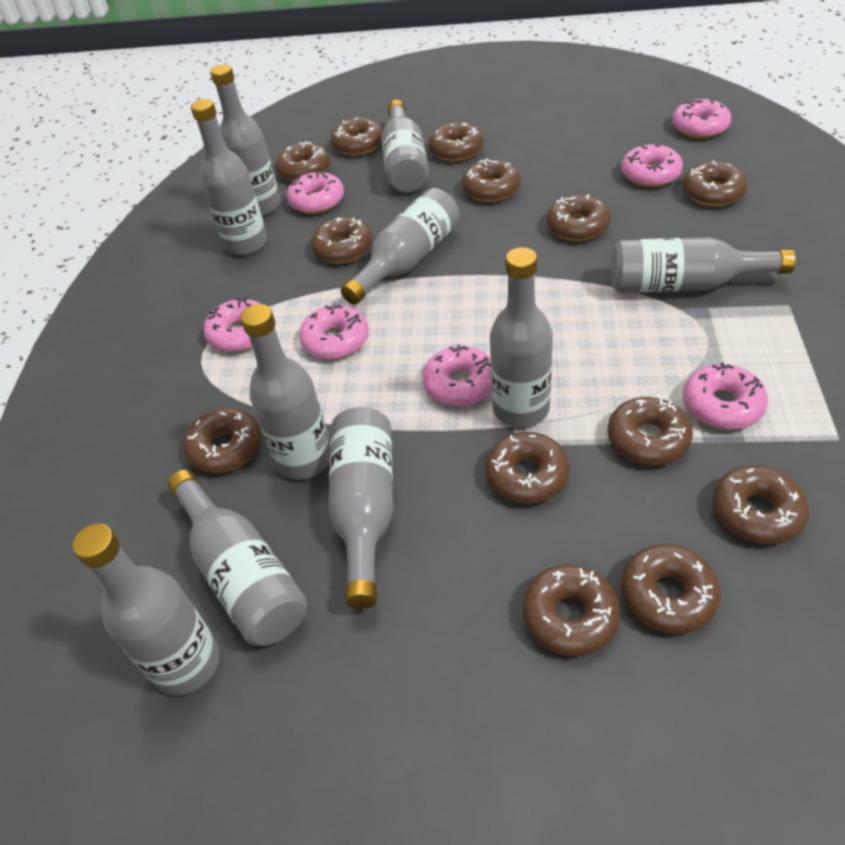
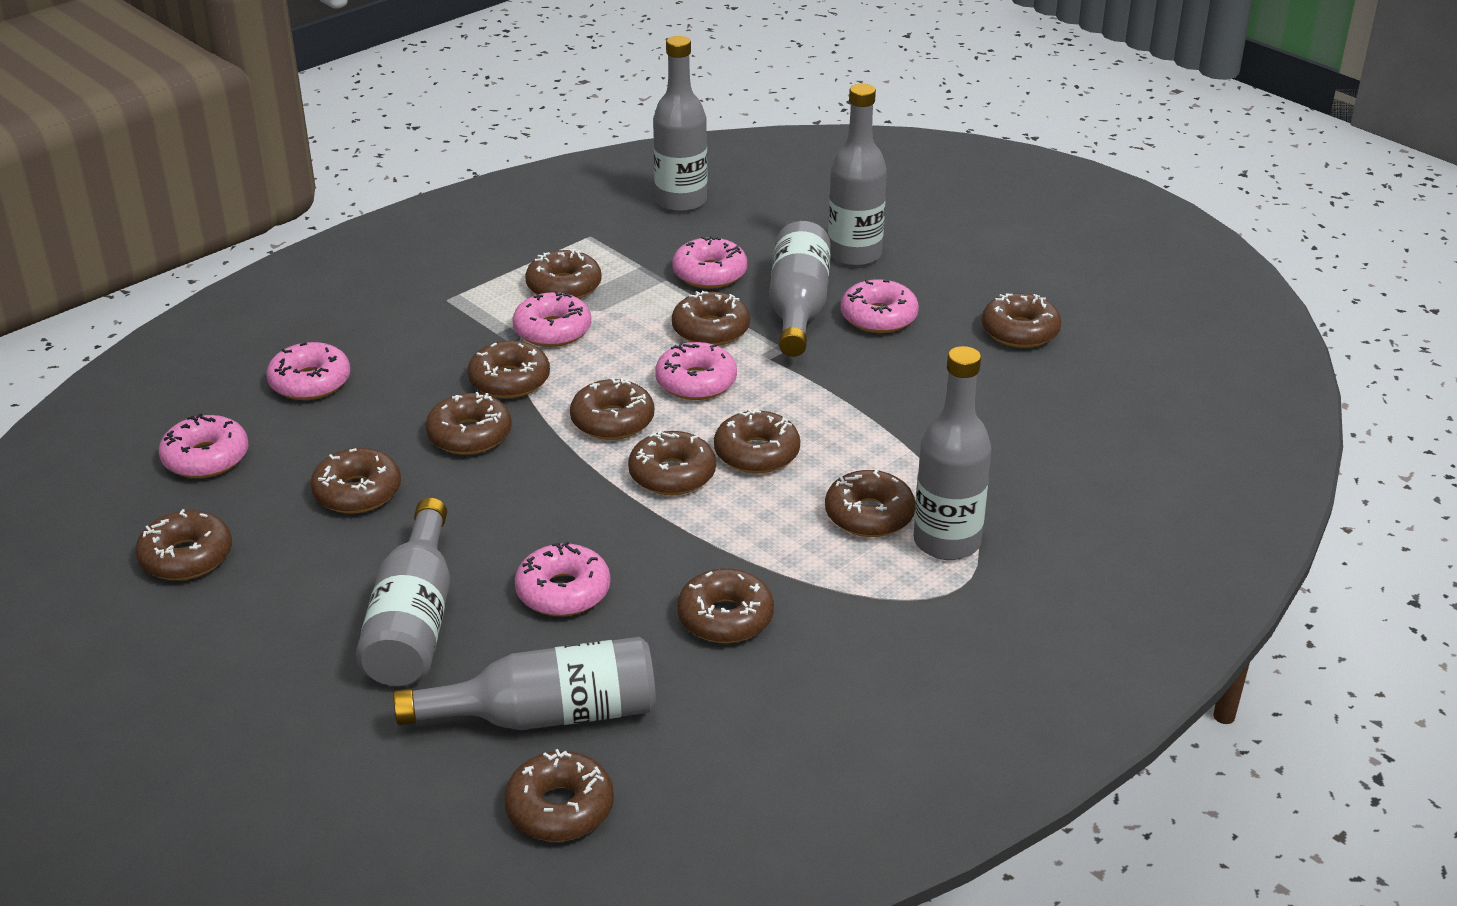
grey bottle: 10 -> 6

